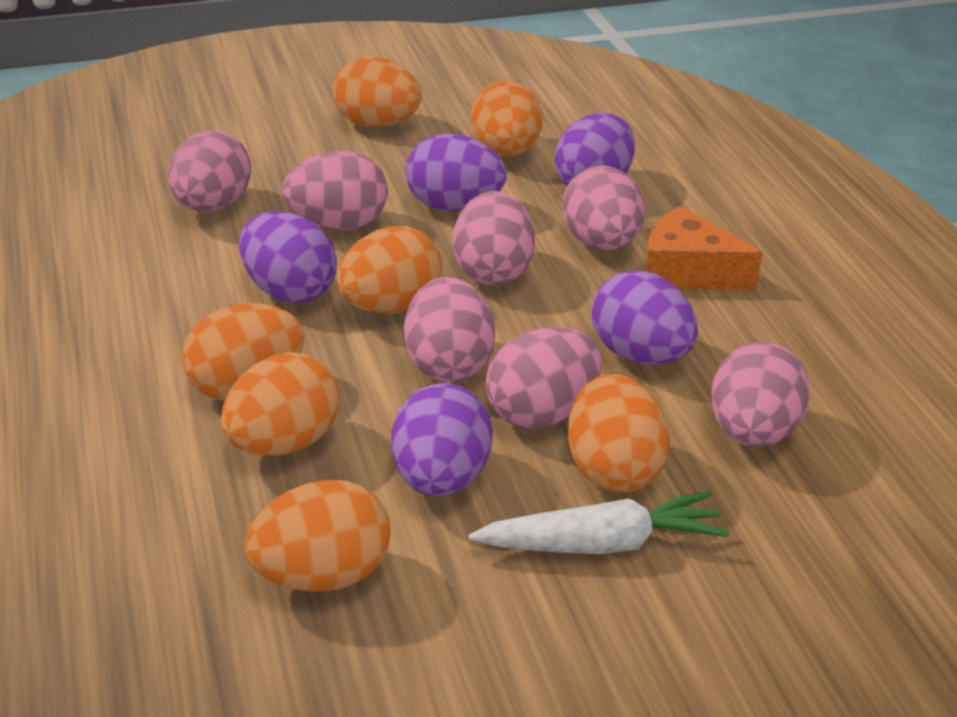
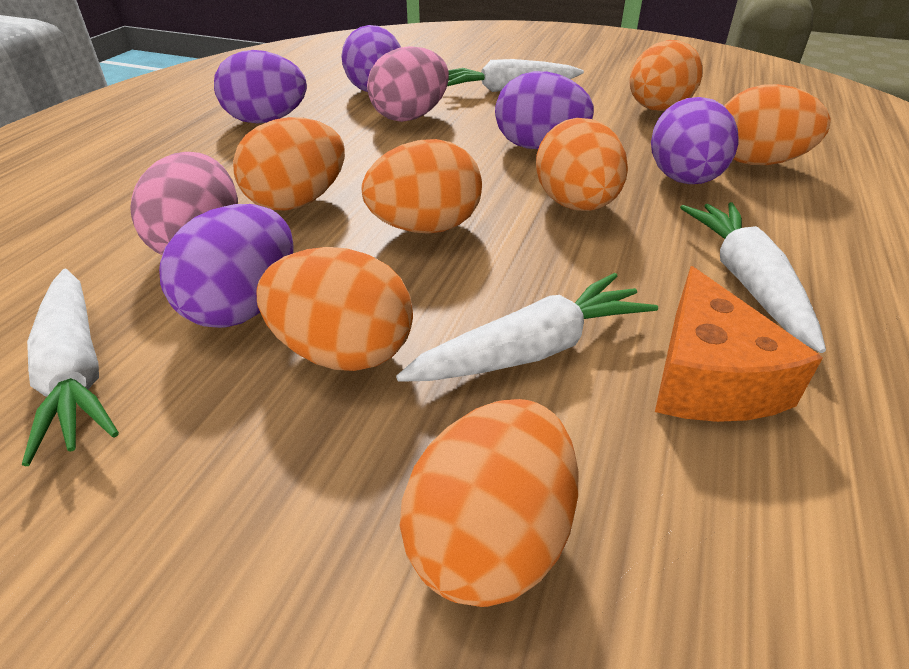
pink egg: 7 -> 2
white carrot: 1 -> 4

